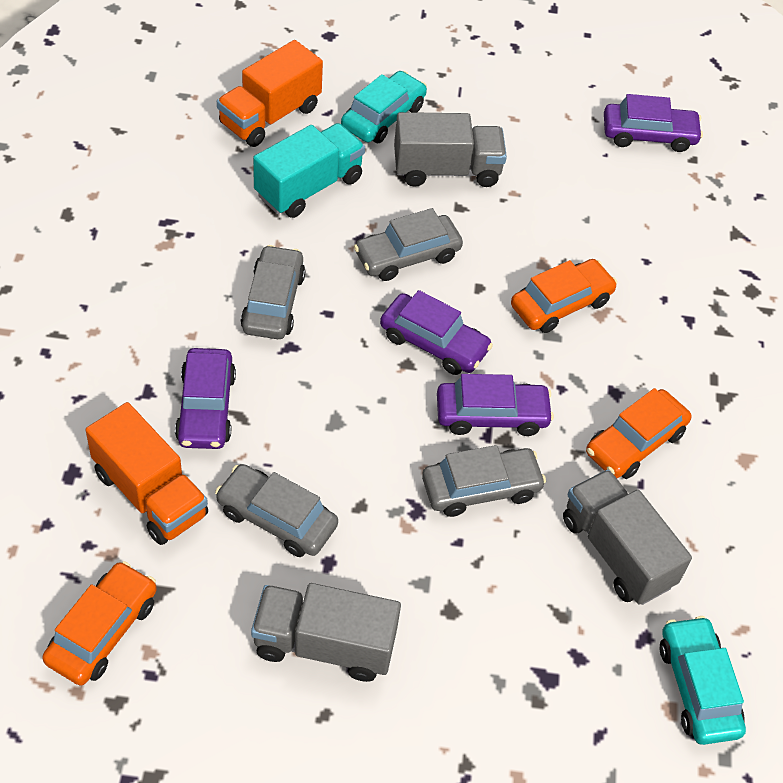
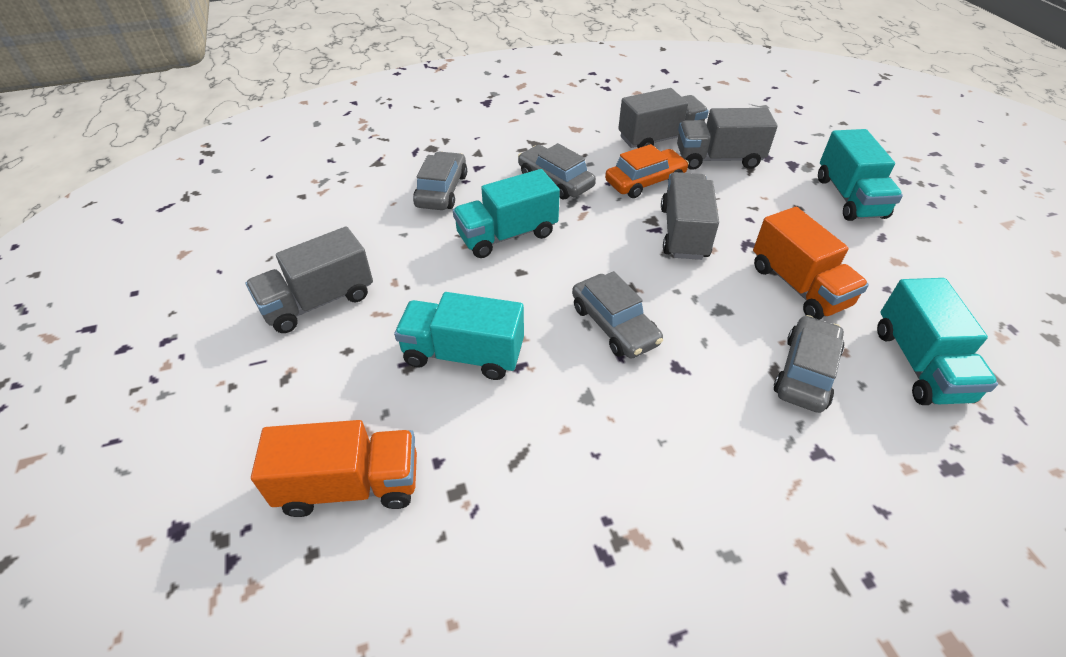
grey truck: 3 -> 4
orange car: 3 -> 1
purple car: 4 -> 0
turquoise car: 2 -> 0
turquoise truck: 1 -> 4

